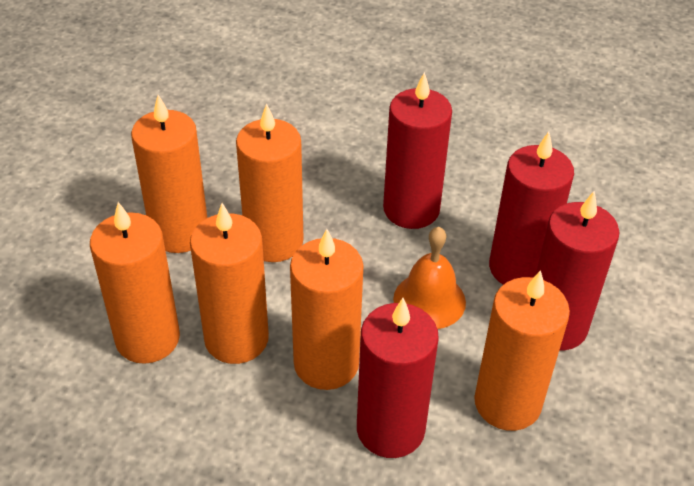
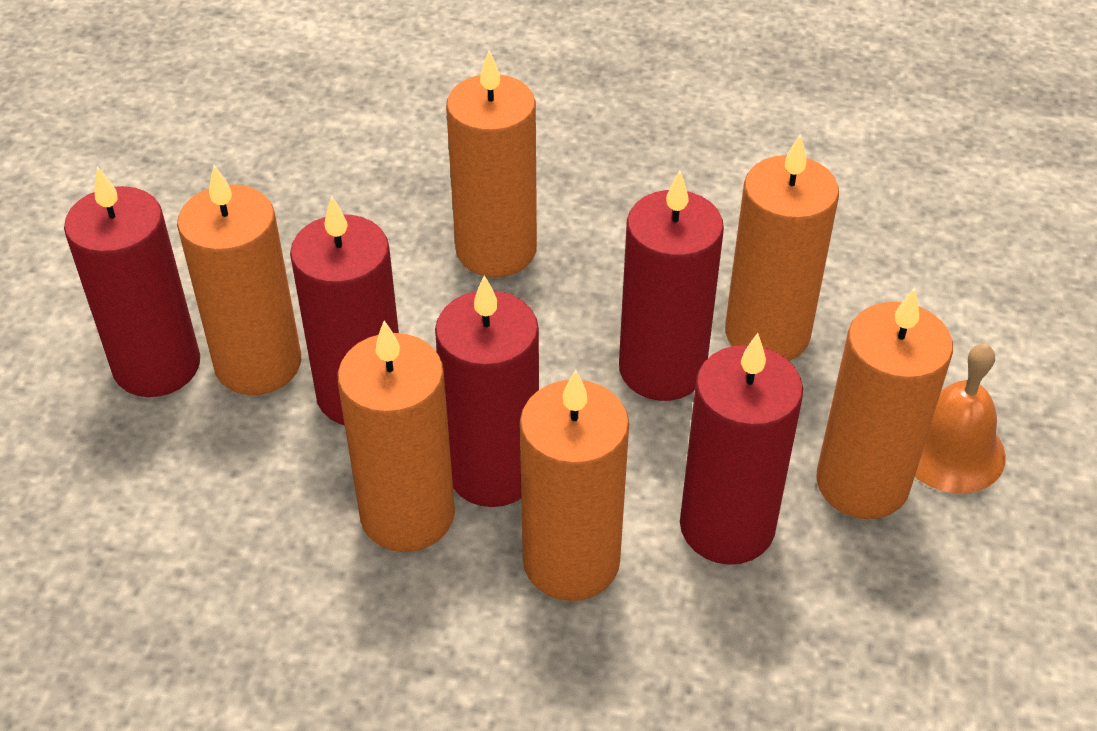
red candle: 4 -> 5

